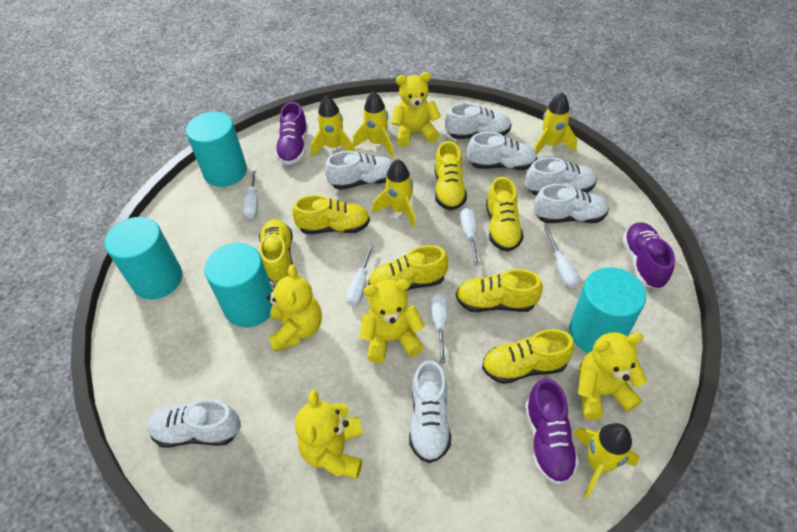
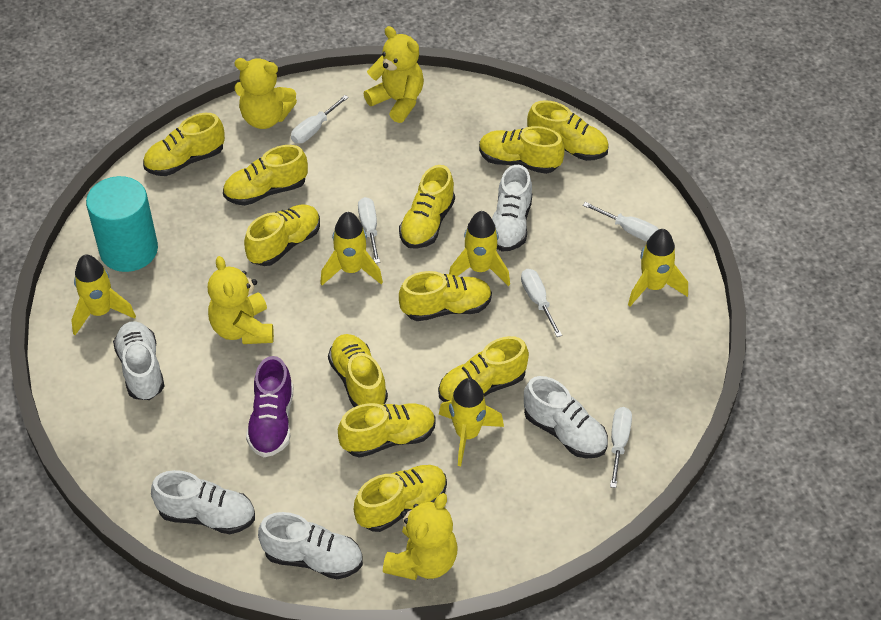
purple shoe: 3 -> 1
turquoise cylinder: 4 -> 1
white shoe: 7 -> 5
yellow shoe: 7 -> 11
yellow teddy bear: 5 -> 4

